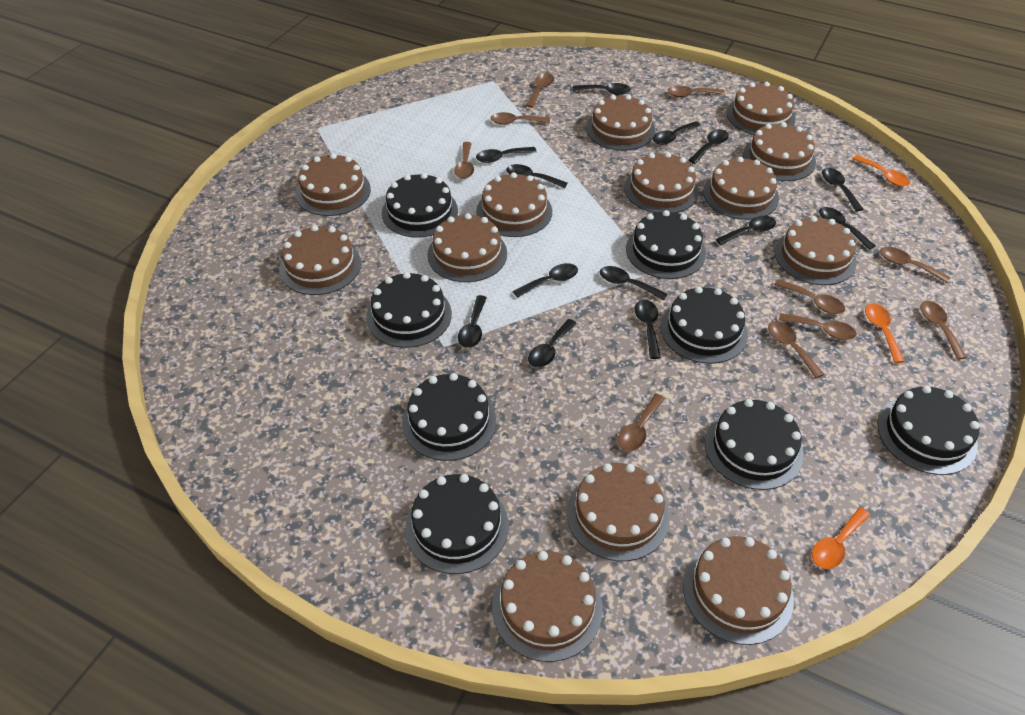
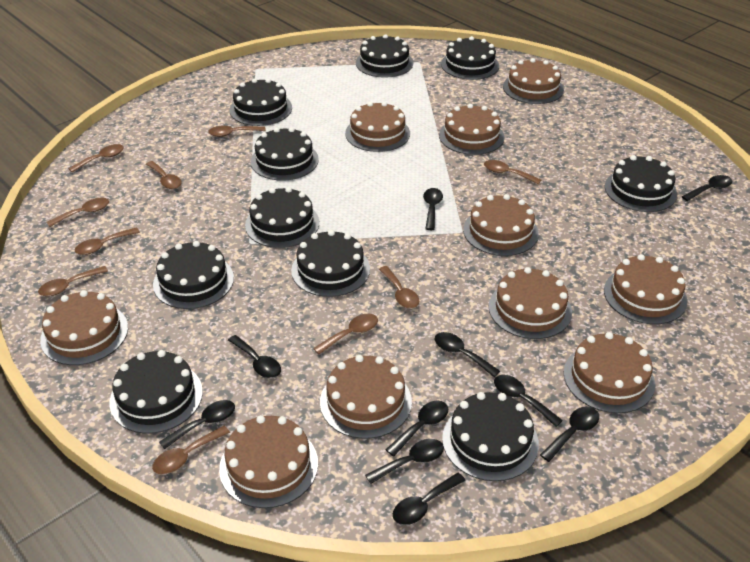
black cake: 8 -> 10
black spoon: 13 -> 10
brown cake: 13 -> 10
orange spoon: 3 -> 0

